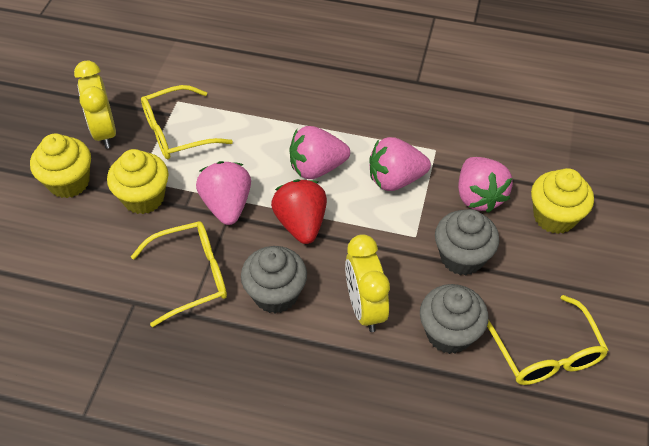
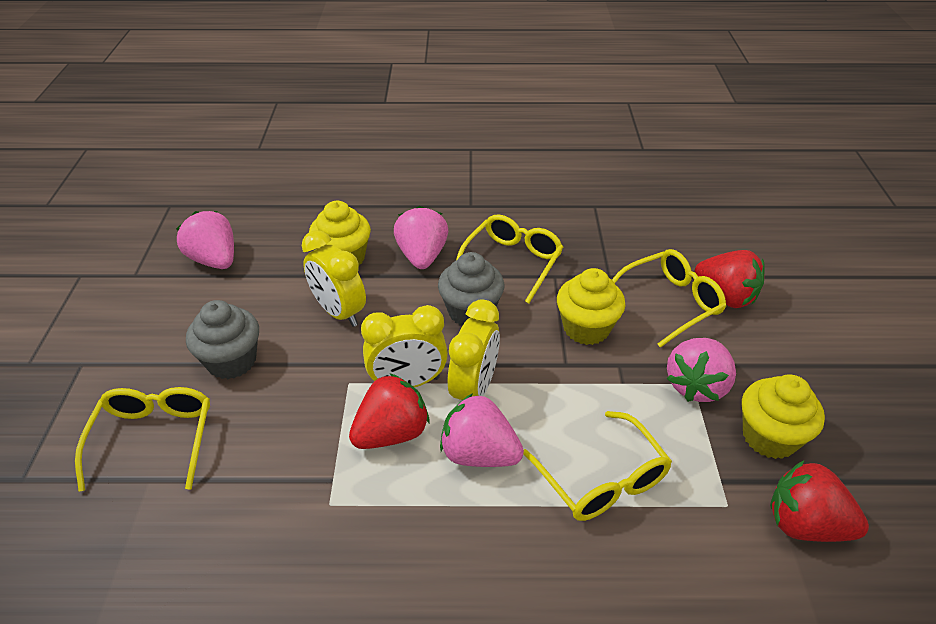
grey cupcake: 3 -> 2
red strawberry: 1 -> 3
yellow clock: 2 -> 3
yellow glasses: 3 -> 4

